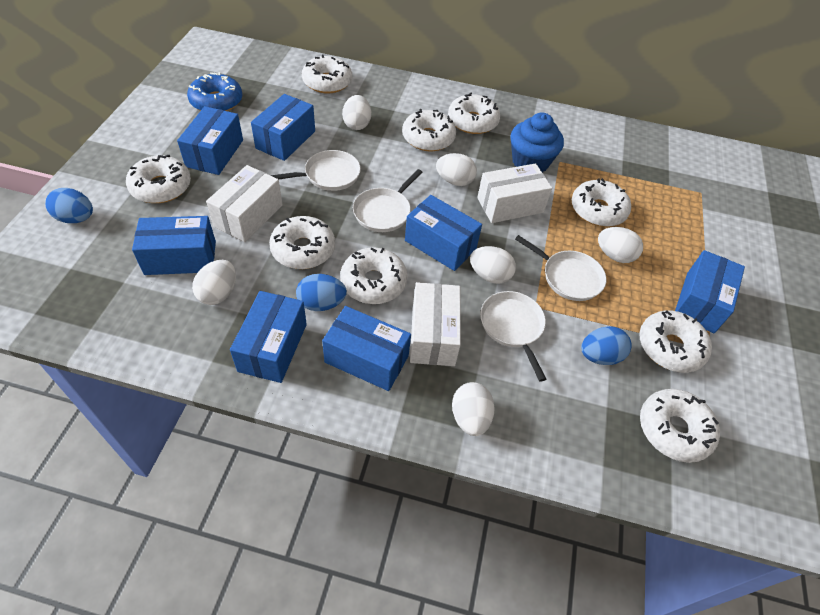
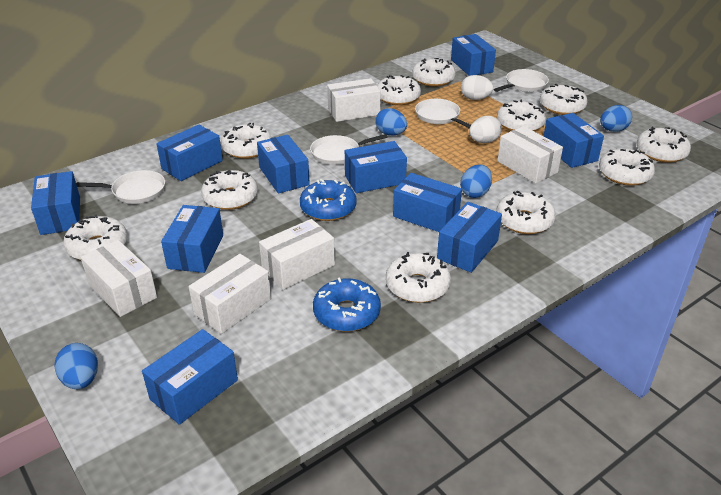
blue box: 7 -> 10
blue cupcake: 1 -> 0
blue donut: 1 -> 2
blue egg: 3 -> 4
white box: 3 -> 5
white donut: 9 -> 11
white egg: 6 -> 2

